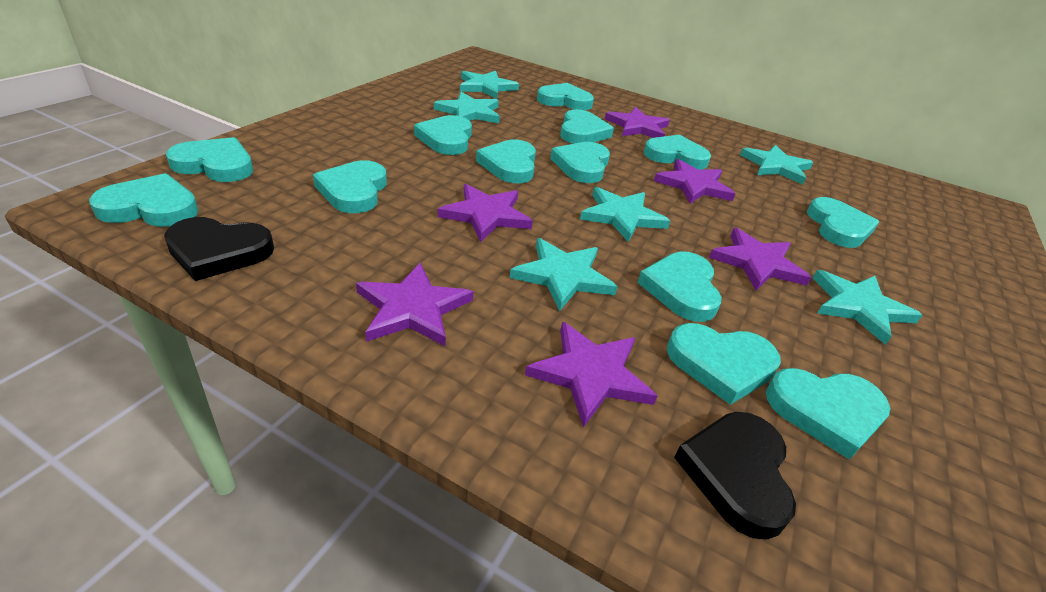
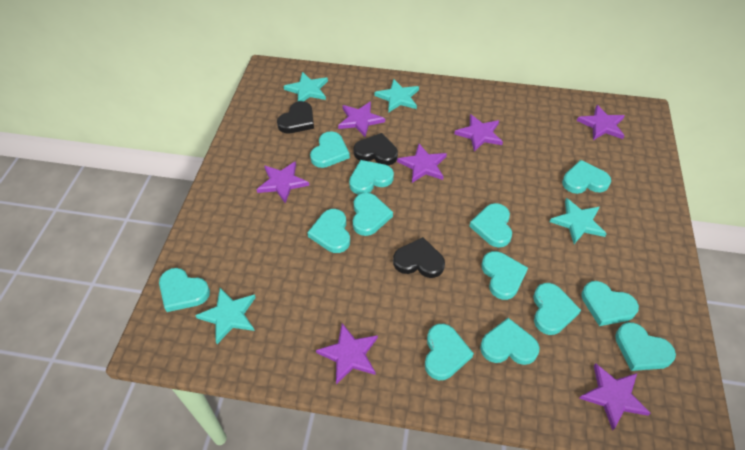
black heart: 2 -> 3
purple star: 6 -> 7
turquoise star: 6 -> 4

